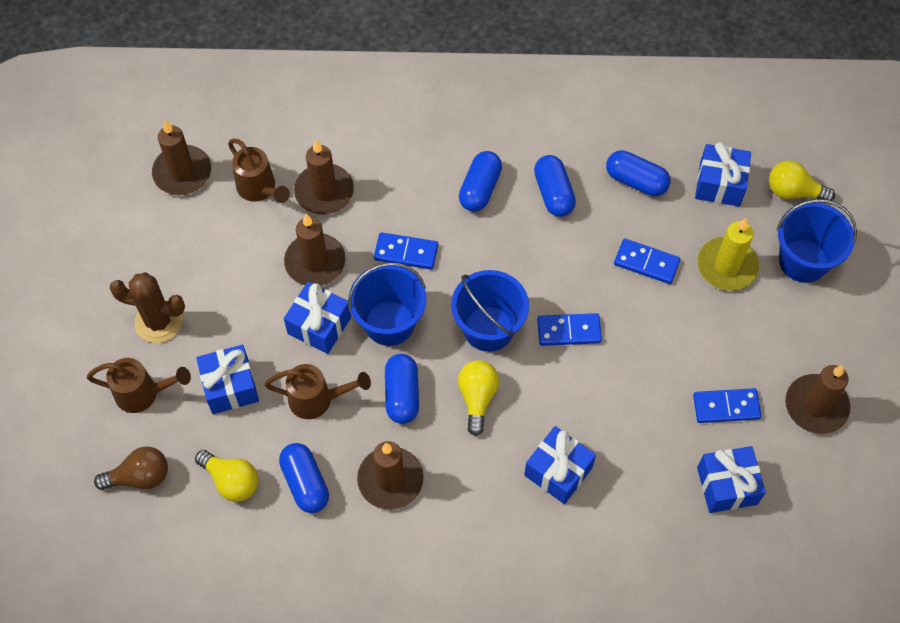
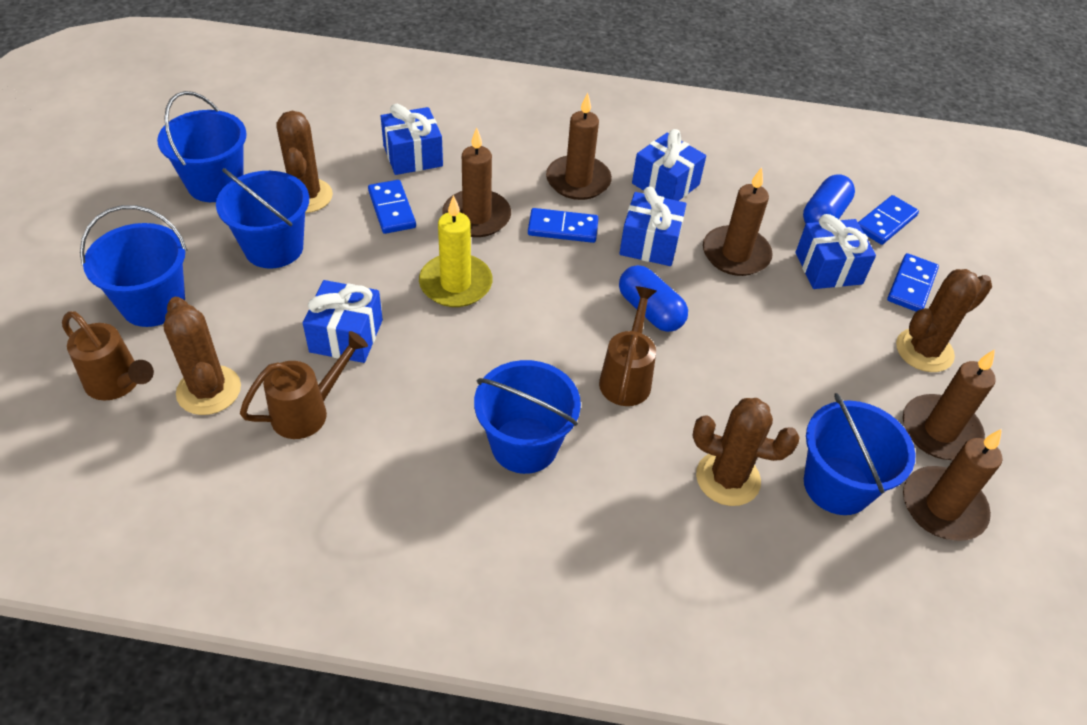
blue bucket: 3 -> 5
blue capsule: 5 -> 2
brown cactus: 1 -> 4
brown light bulb: 1 -> 0
yellow light bulb: 3 -> 0

